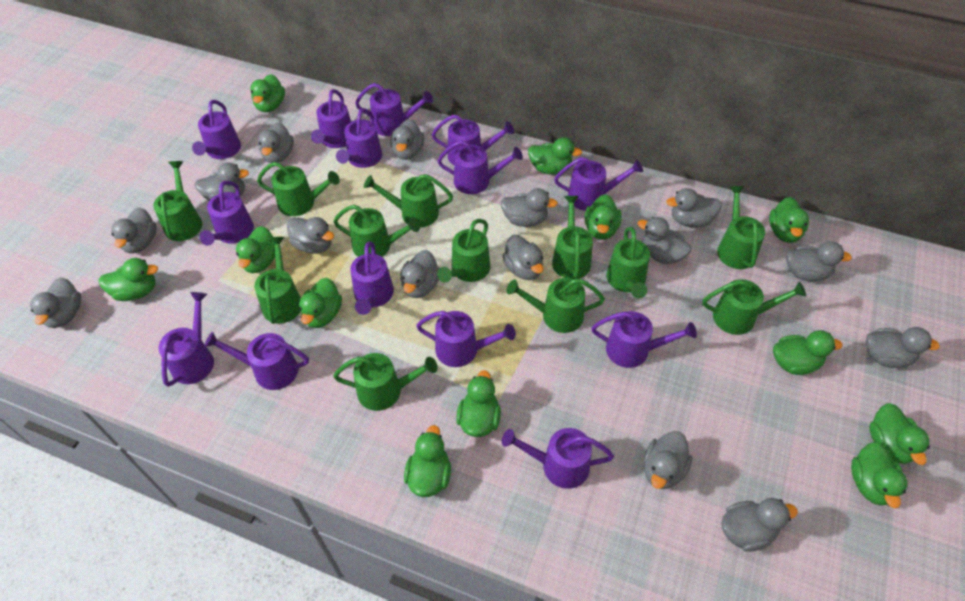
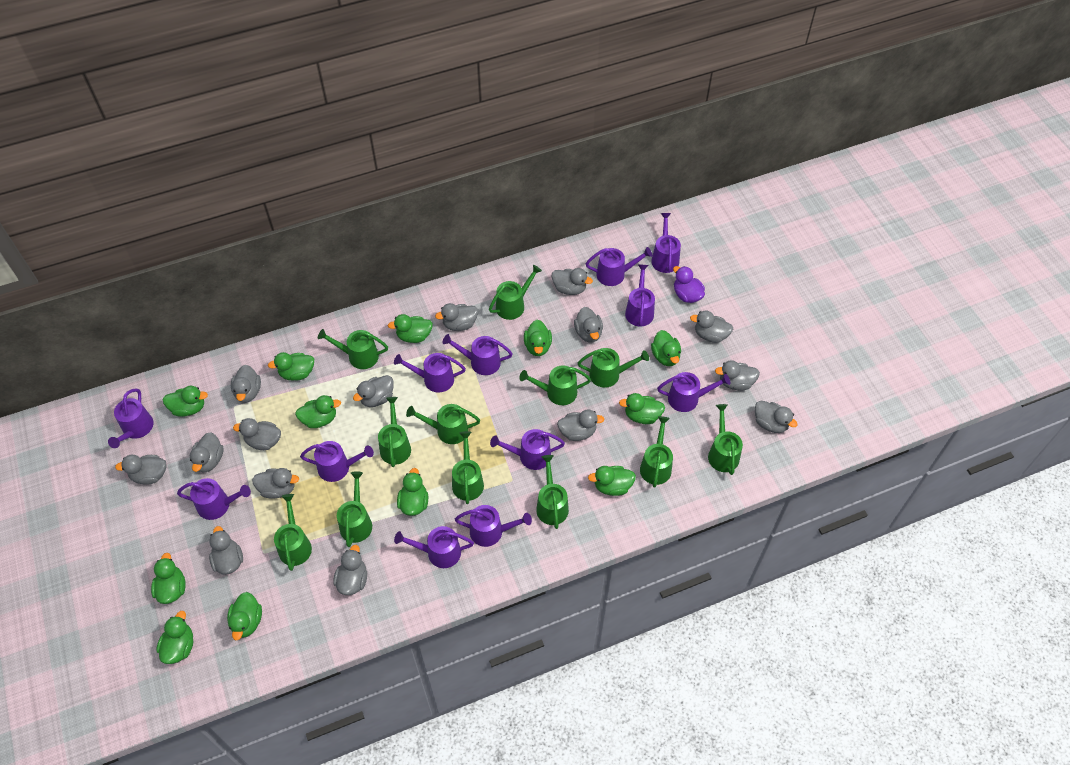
purple duck: 0 -> 1
purple watering can: 14 -> 12

